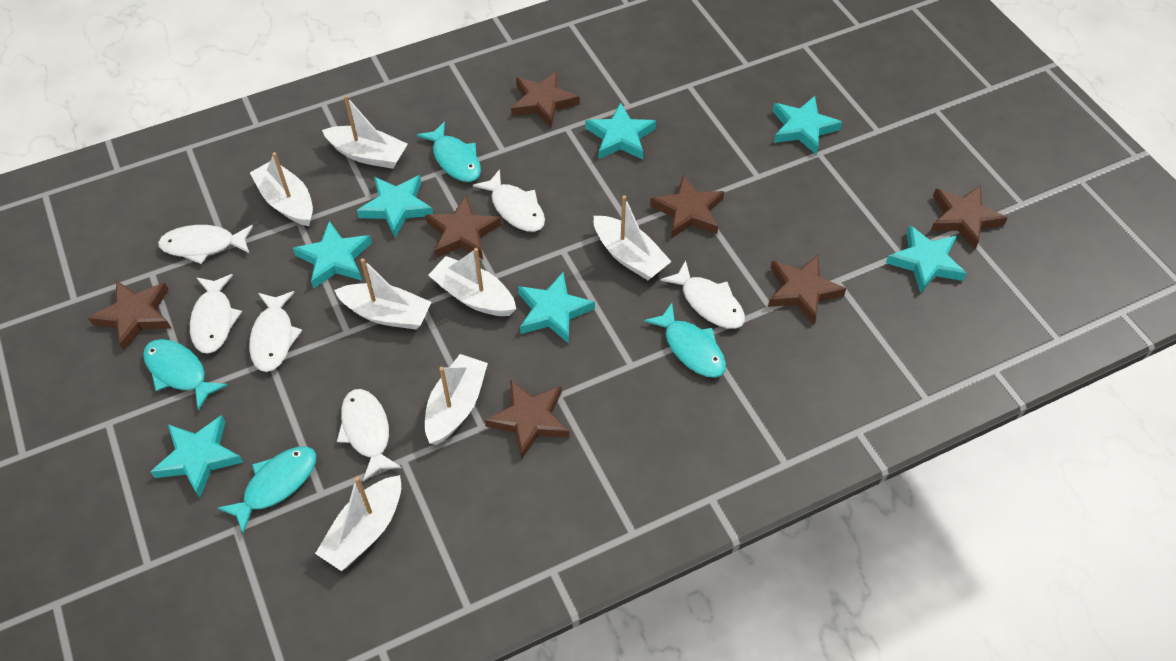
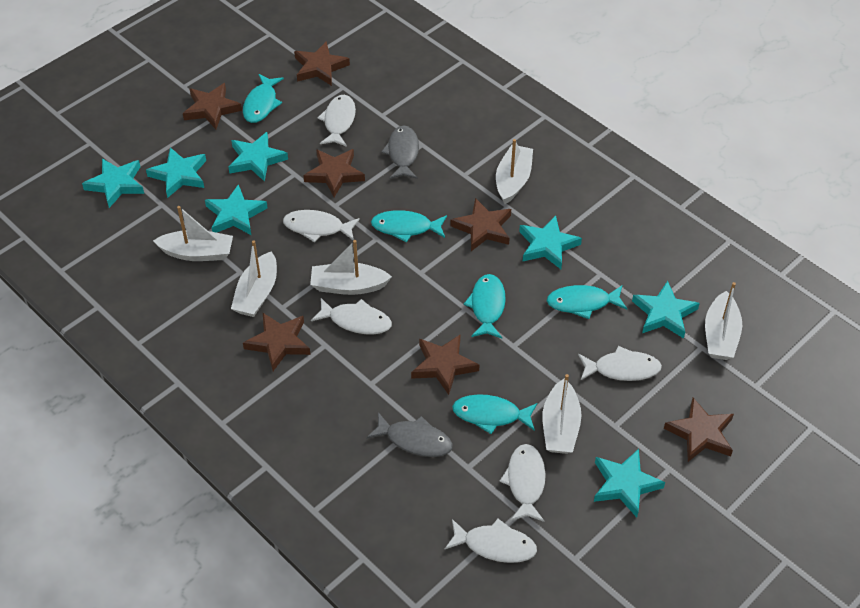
grey fish: 0 -> 2
turquoise fish: 4 -> 5
white boat: 7 -> 6

